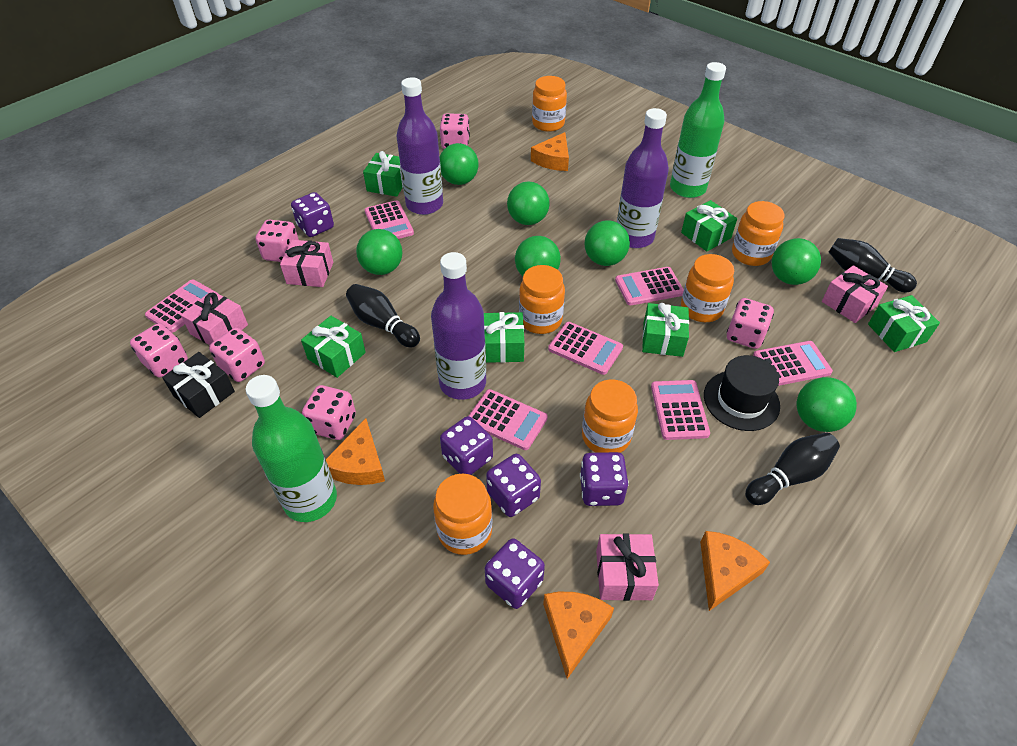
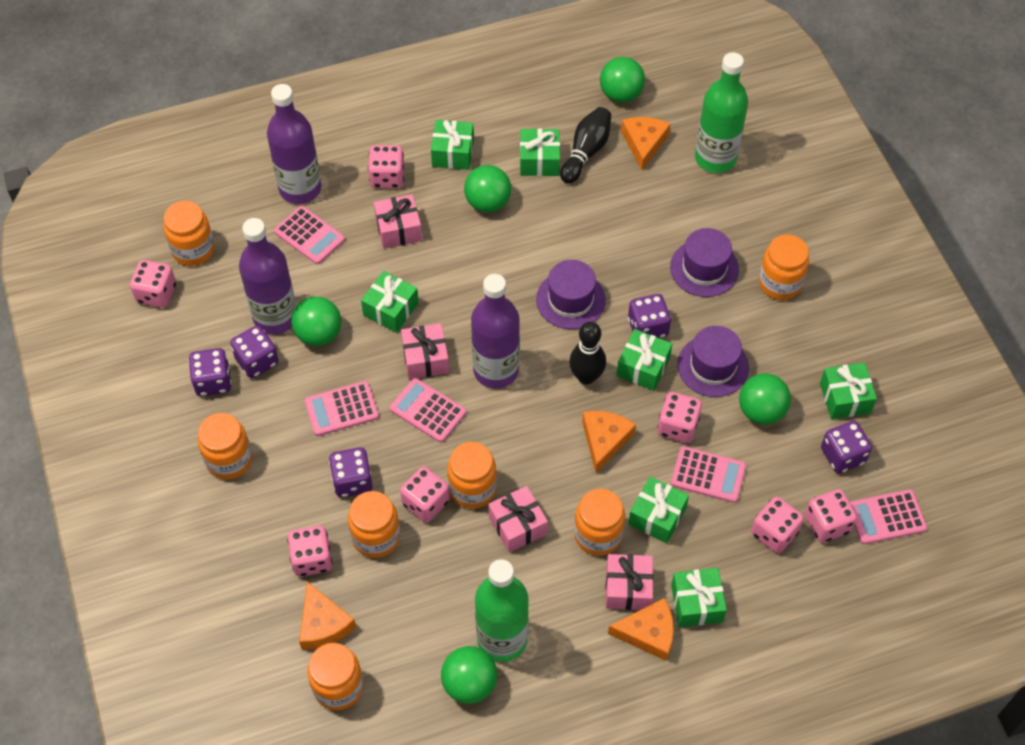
black bowling pin: 3 -> 2
black gift: 1 -> 0
black hat: 1 -> 0
green ball: 7 -> 5
green gift: 6 -> 7
orange jar: 6 -> 7
pink calculator: 7 -> 5
pink dice: 6 -> 7
purple hat: 0 -> 3

